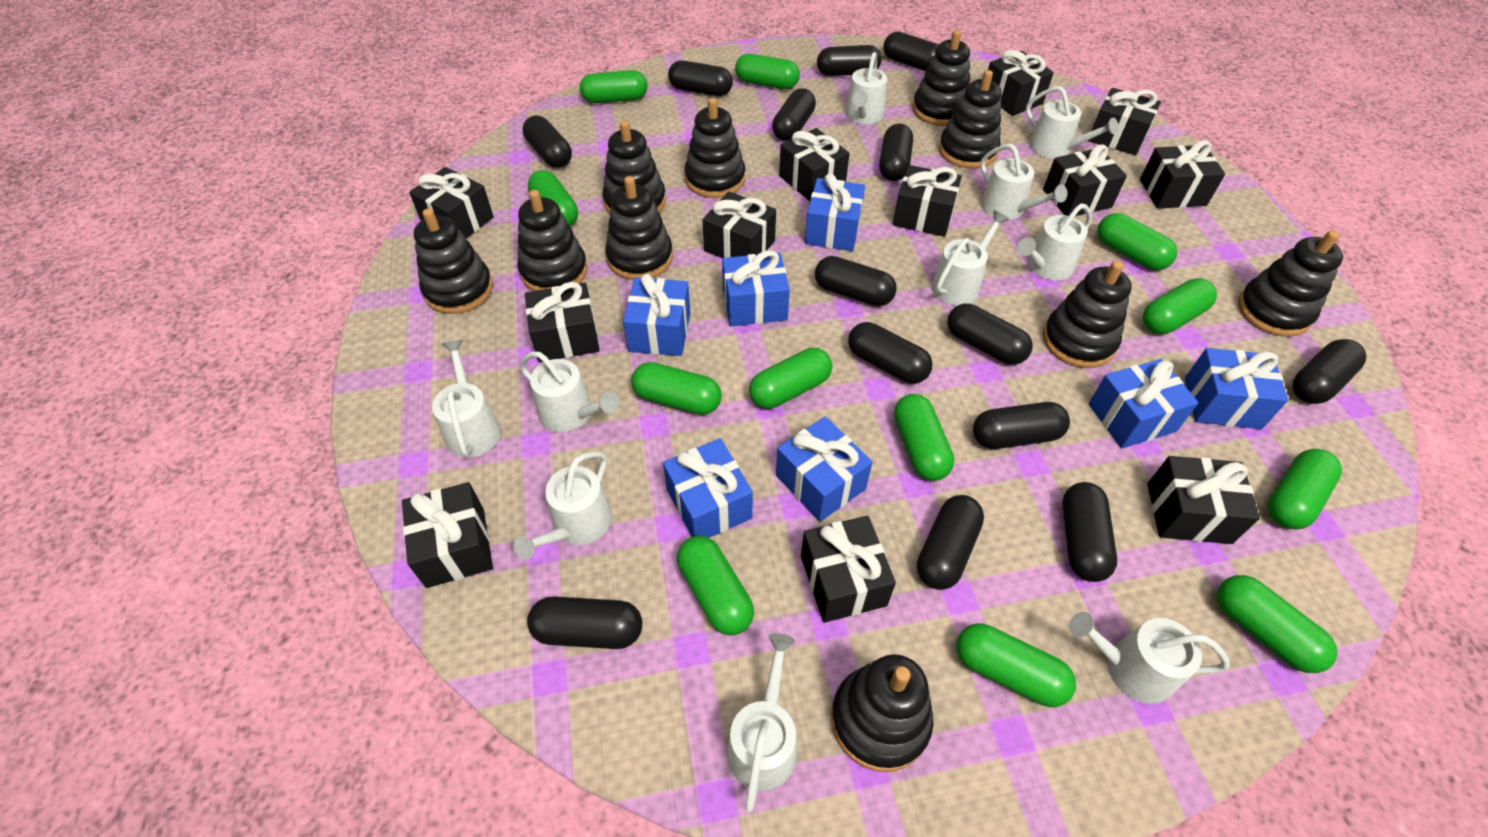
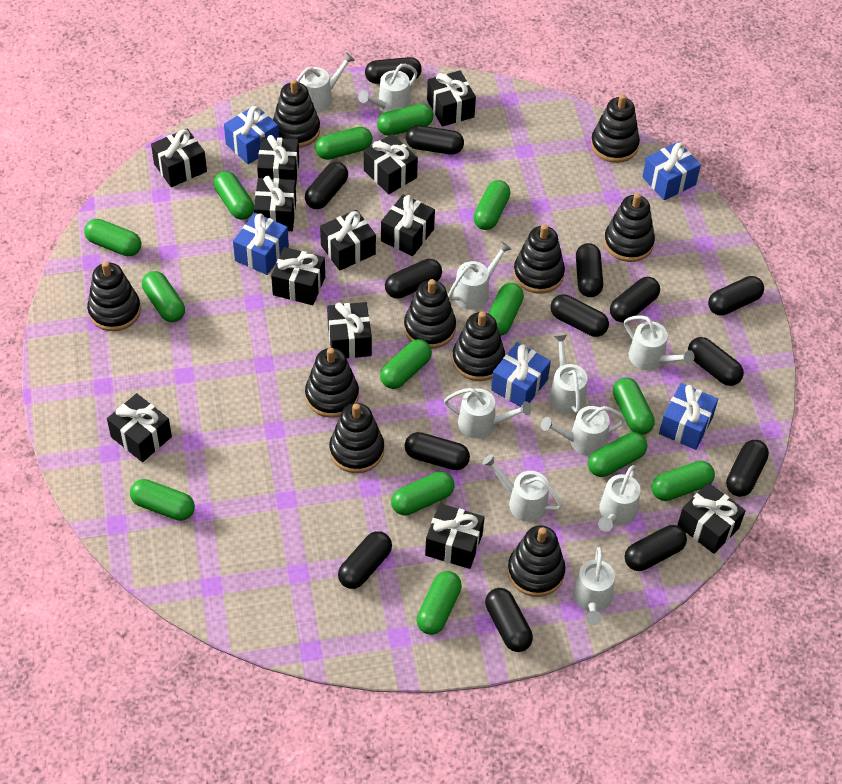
blue gift: 7 -> 5
green capsule: 12 -> 14

